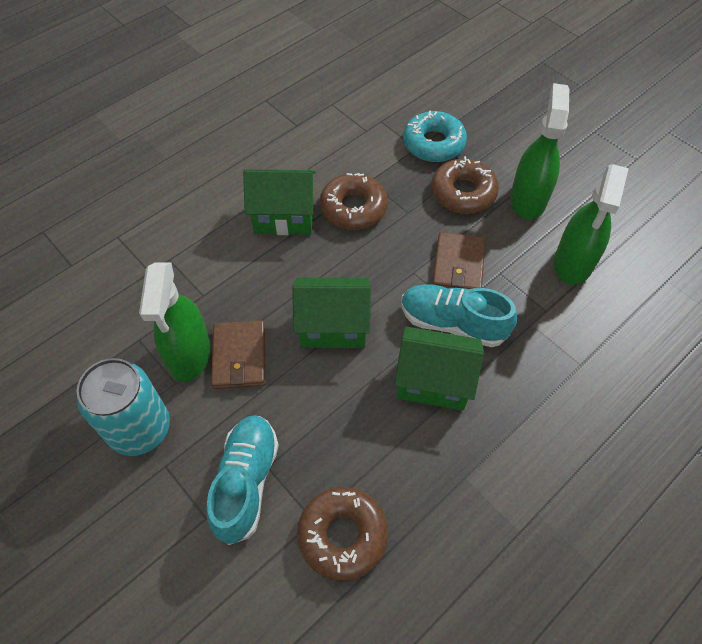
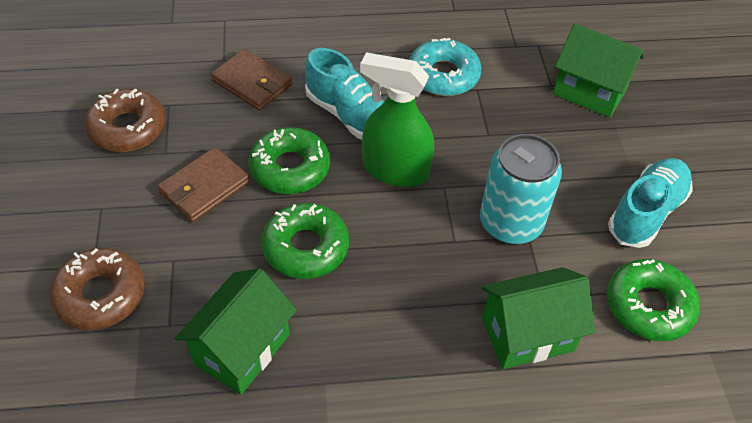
brown donut: 3 -> 2
green donut: 0 -> 3
green spray bottle: 3 -> 1

